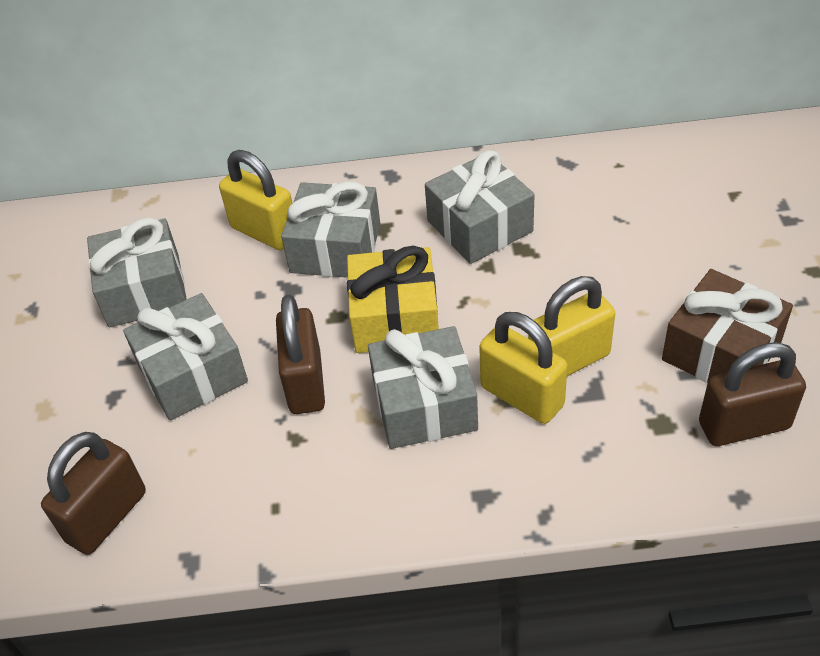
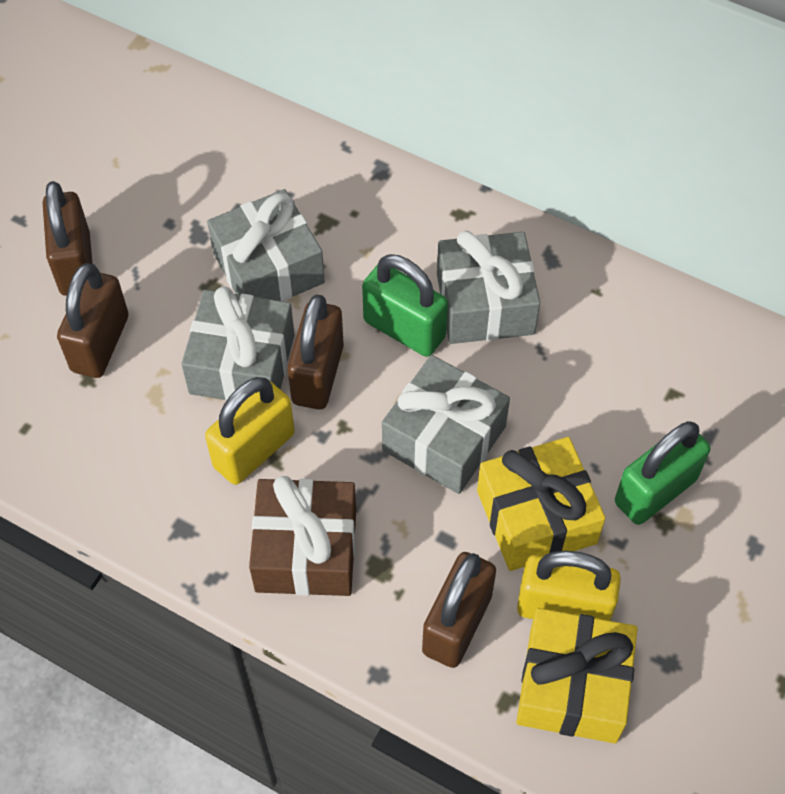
brown padlock: 3 -> 4
green padlock: 0 -> 2
grey gift: 5 -> 4
yellow gift: 1 -> 2
yellow padlock: 3 -> 2

